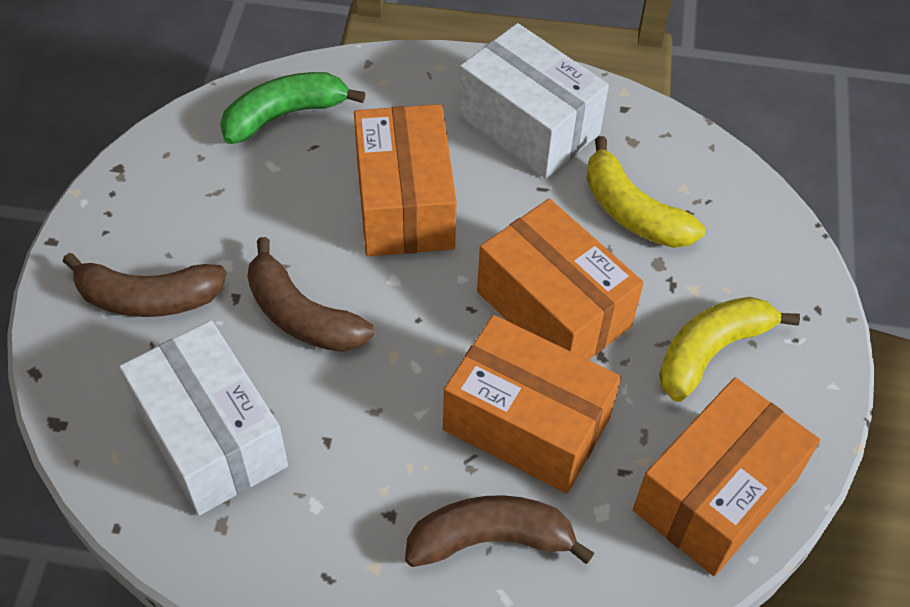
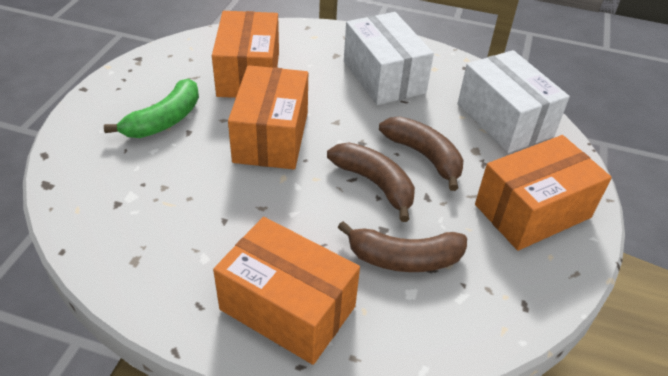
yellow banana: 2 -> 0

